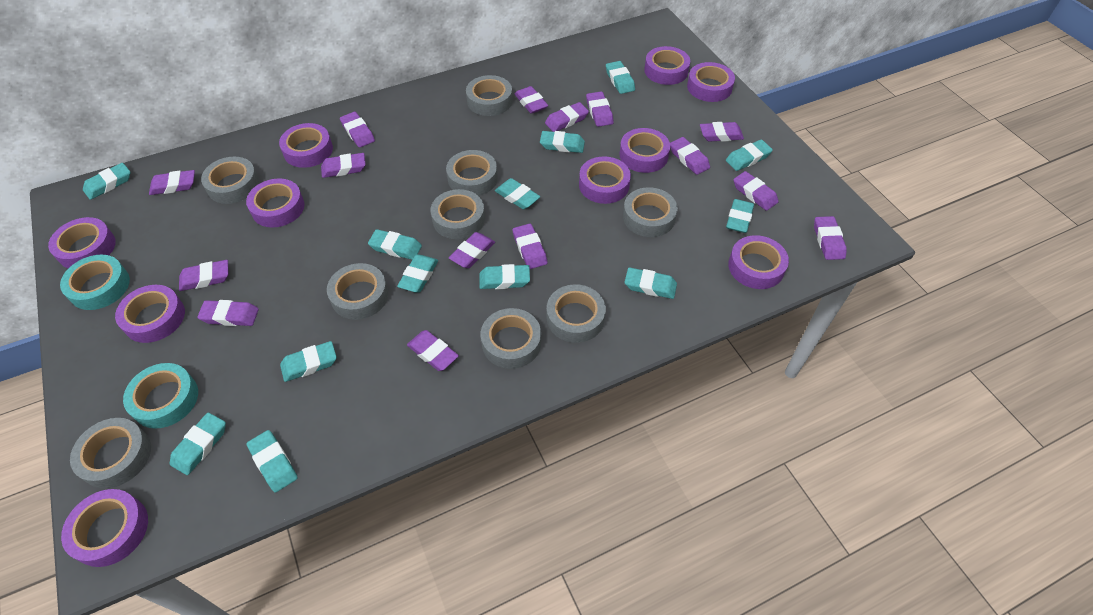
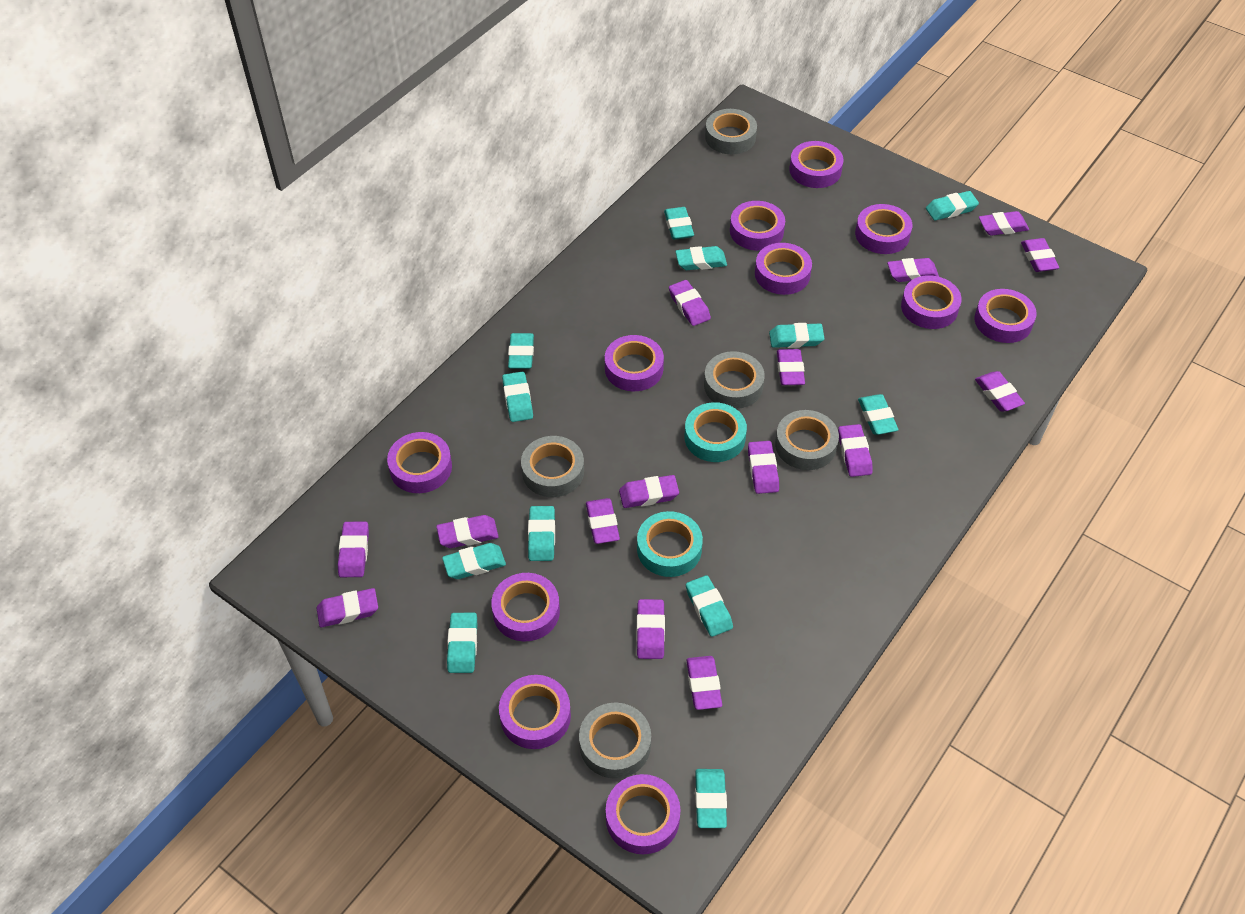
grey tape: 9 -> 5
purple tape: 10 -> 11
turquoise eraser: 13 -> 12

